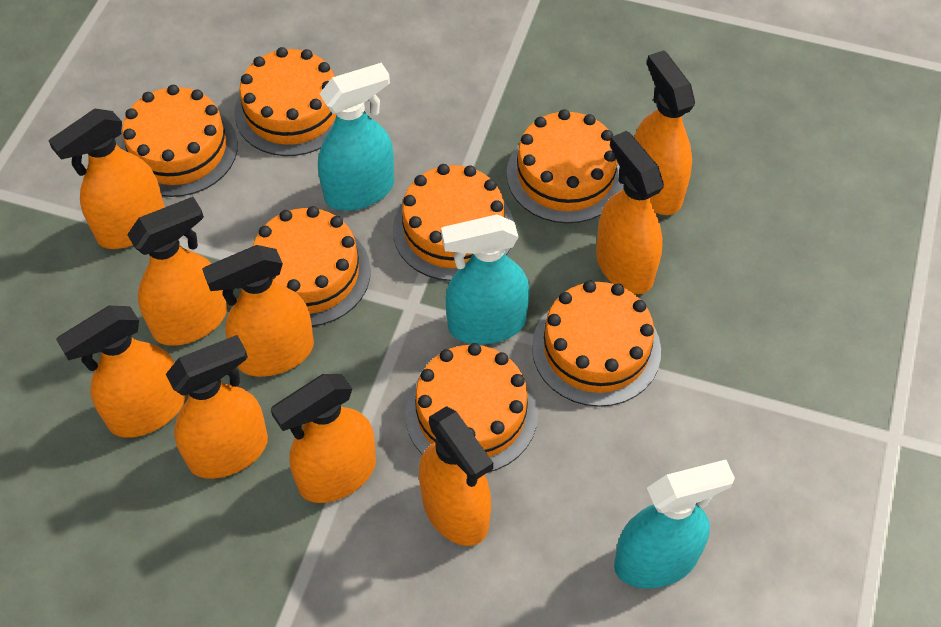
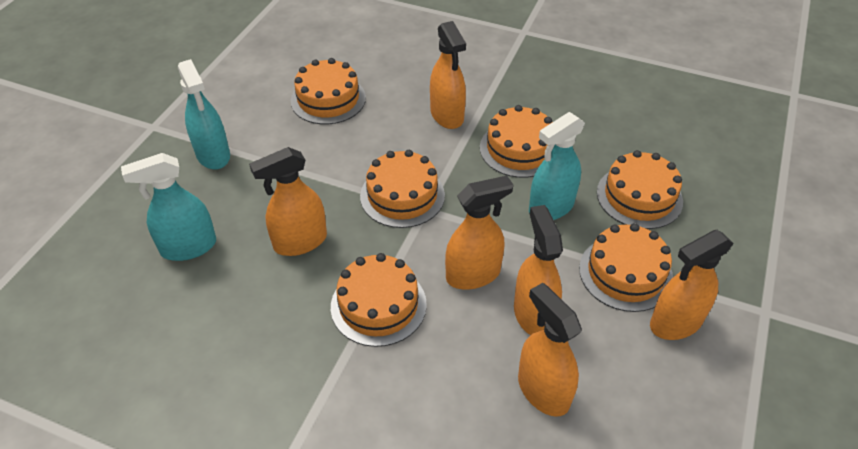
orange cake: 7 -> 6
orange spray bottle: 9 -> 6

